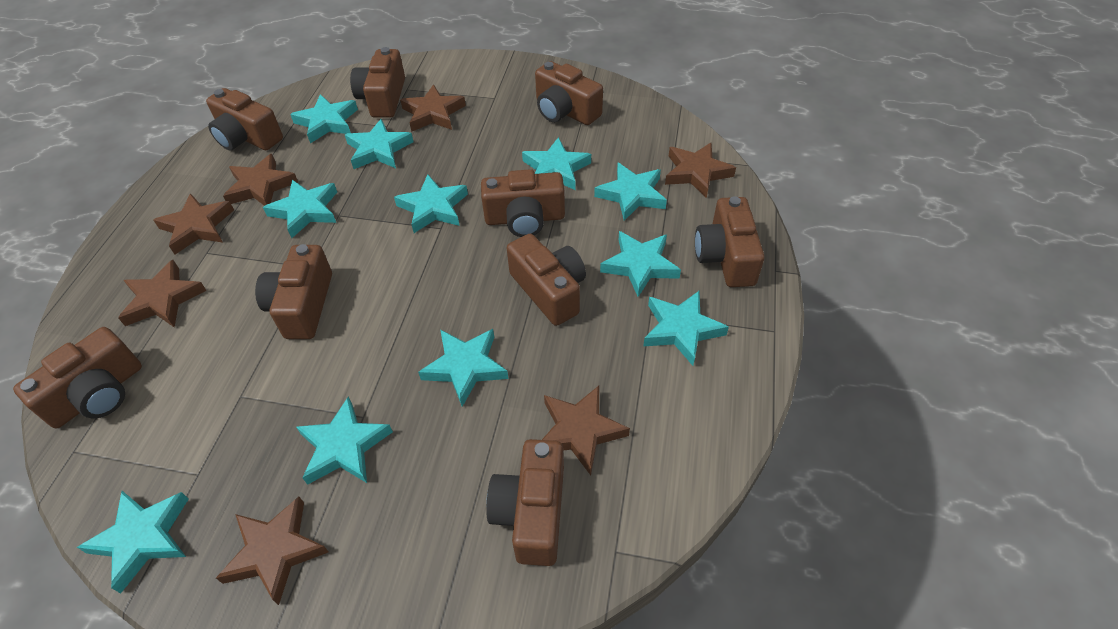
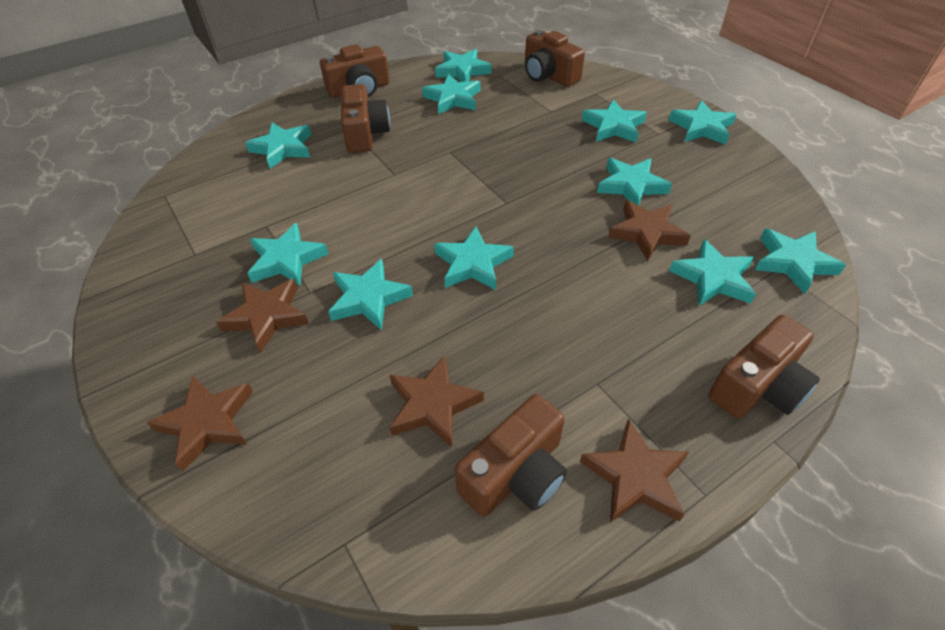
brown camera: 9 -> 5
brown star: 7 -> 5

